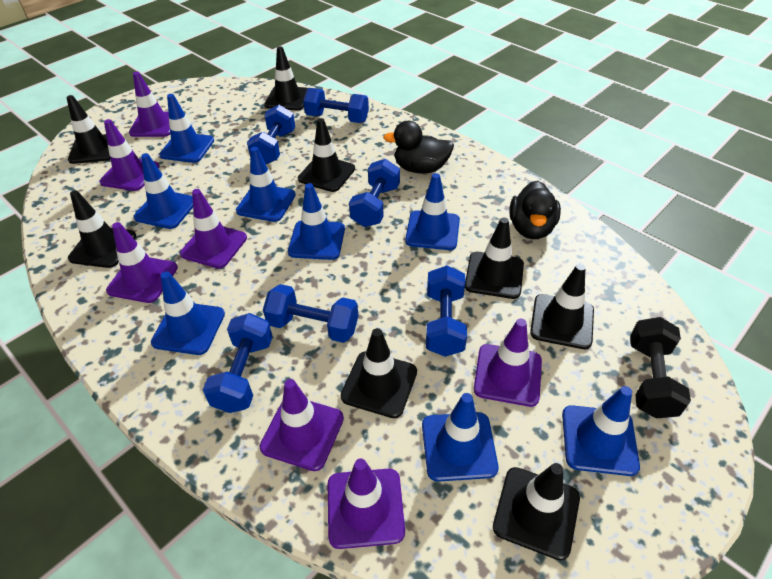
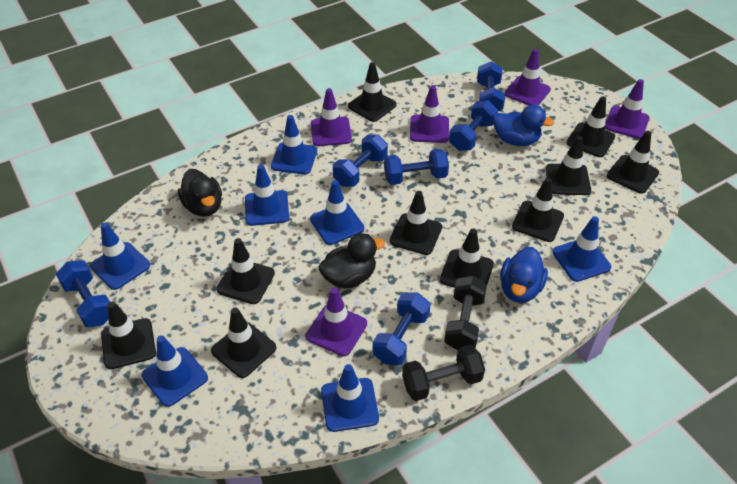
black dumbbell: 1 -> 2
black traffic cone: 8 -> 10
blue duck: 0 -> 2
blue traffic cone: 8 -> 7
purple traffic cone: 7 -> 5

